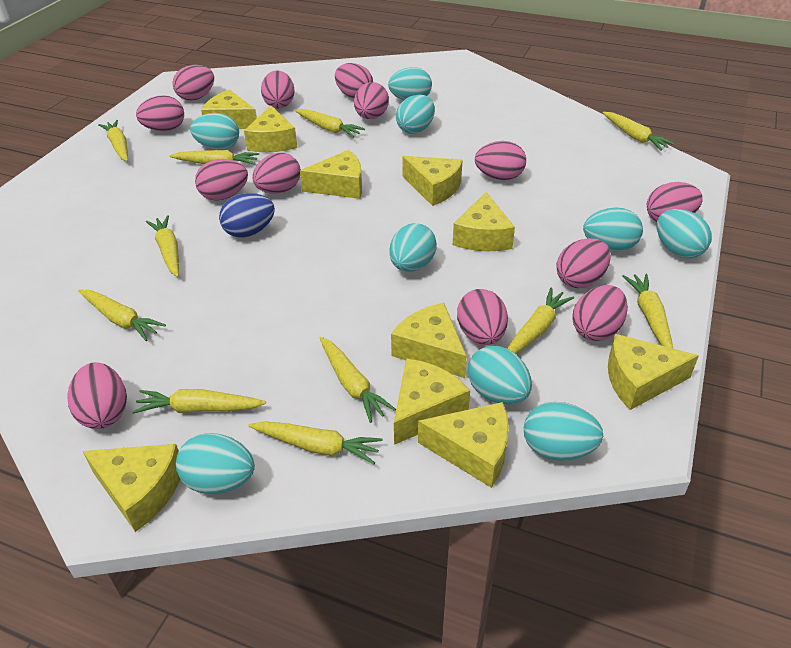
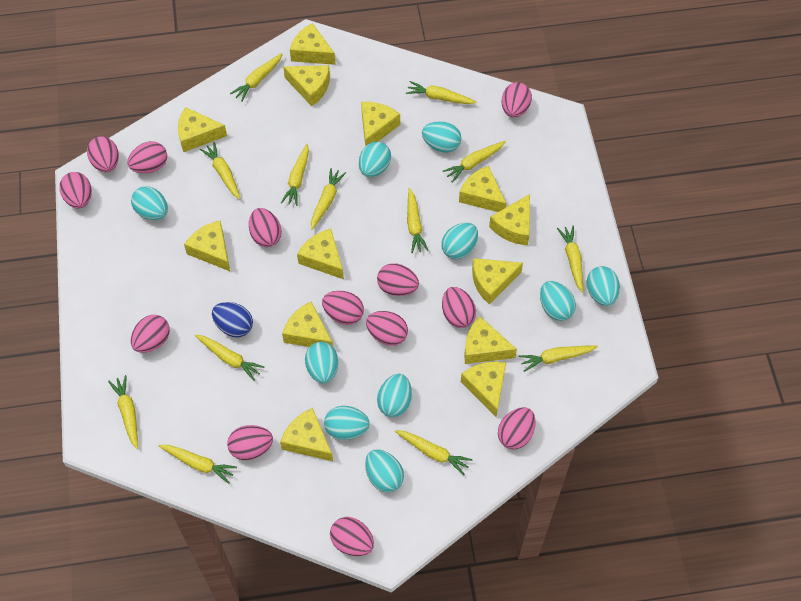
turquoise egg: 9 -> 10
yellow carrot: 11 -> 13
yellow cheese: 10 -> 13

